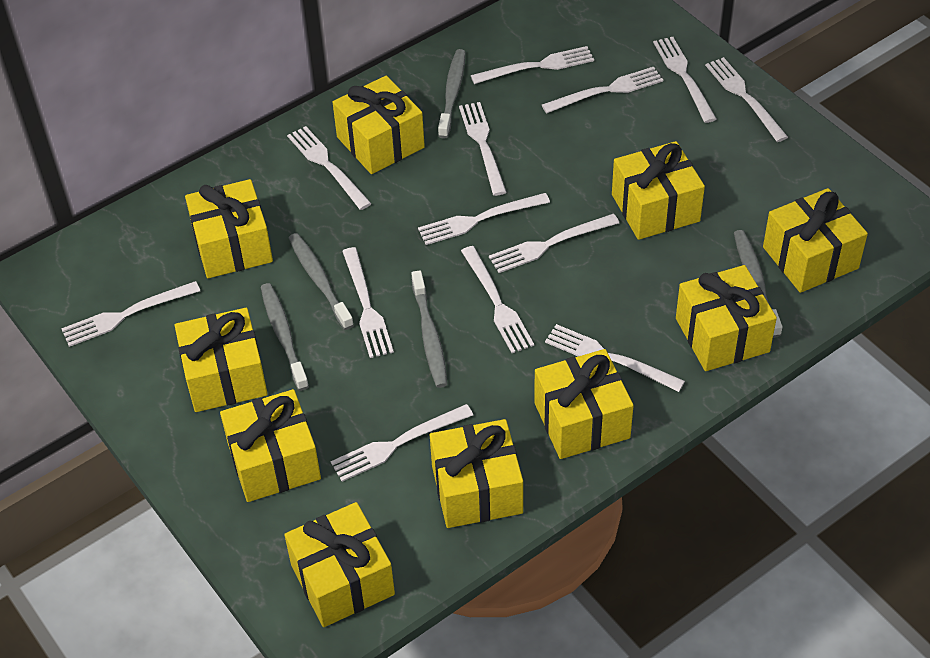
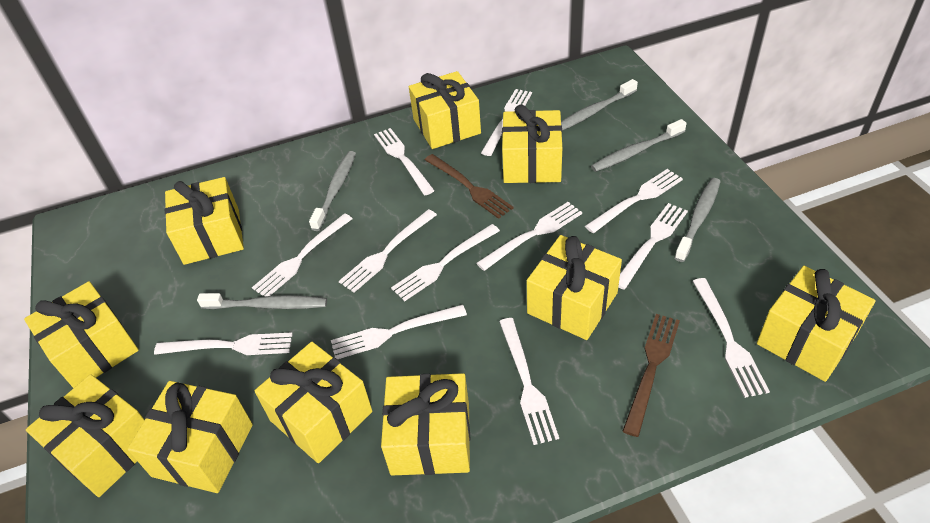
brown fork: 0 -> 2
white fork: 13 -> 12

